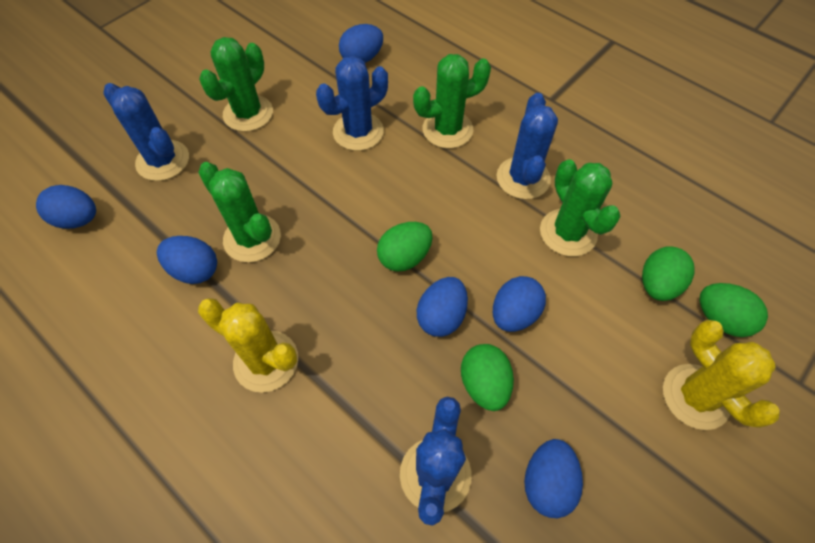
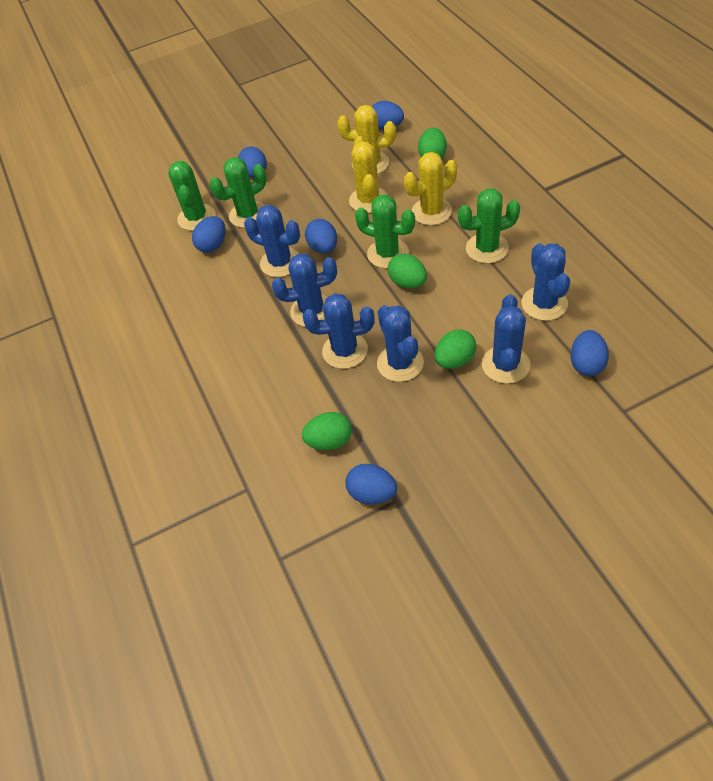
blue cactus: 4 -> 6
yellow cactus: 2 -> 3

